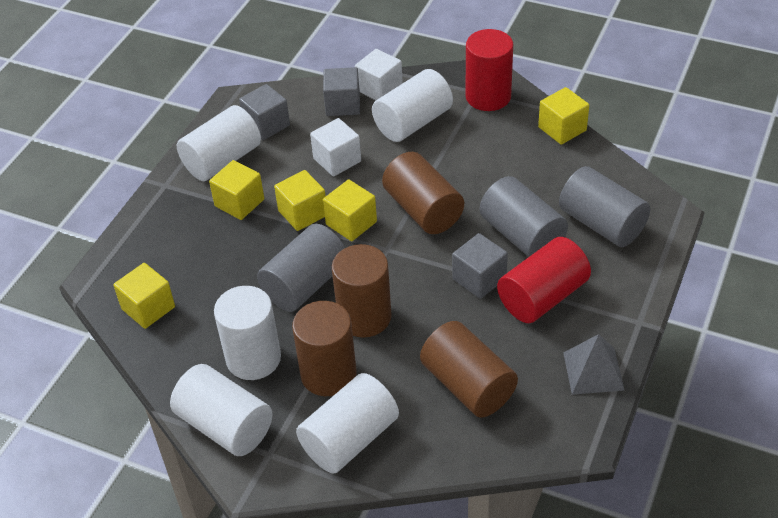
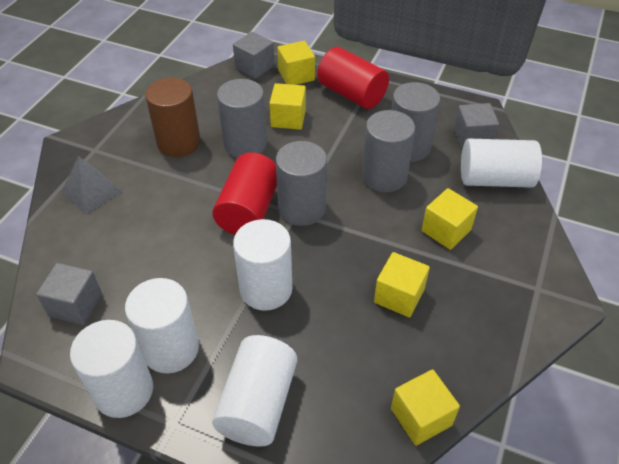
brown cylinder: 4 -> 1
grey cylinder: 3 -> 4
white cube: 2 -> 0

